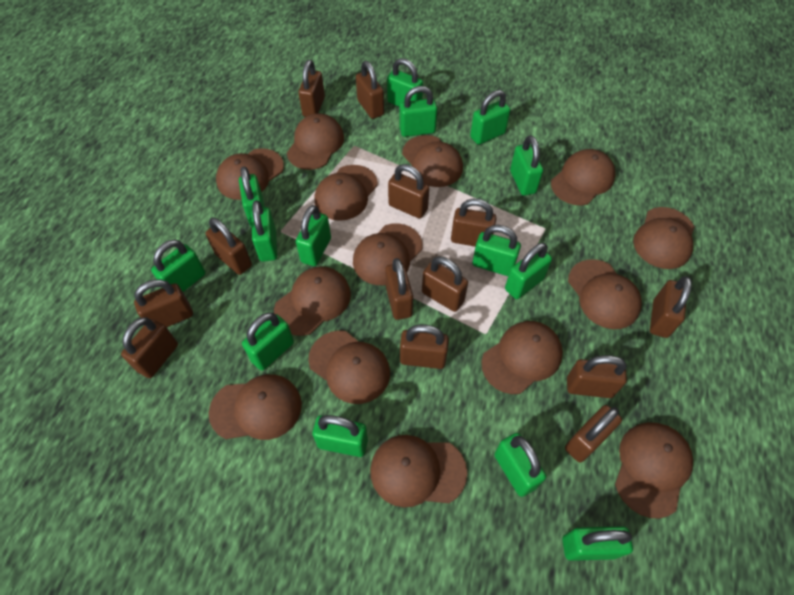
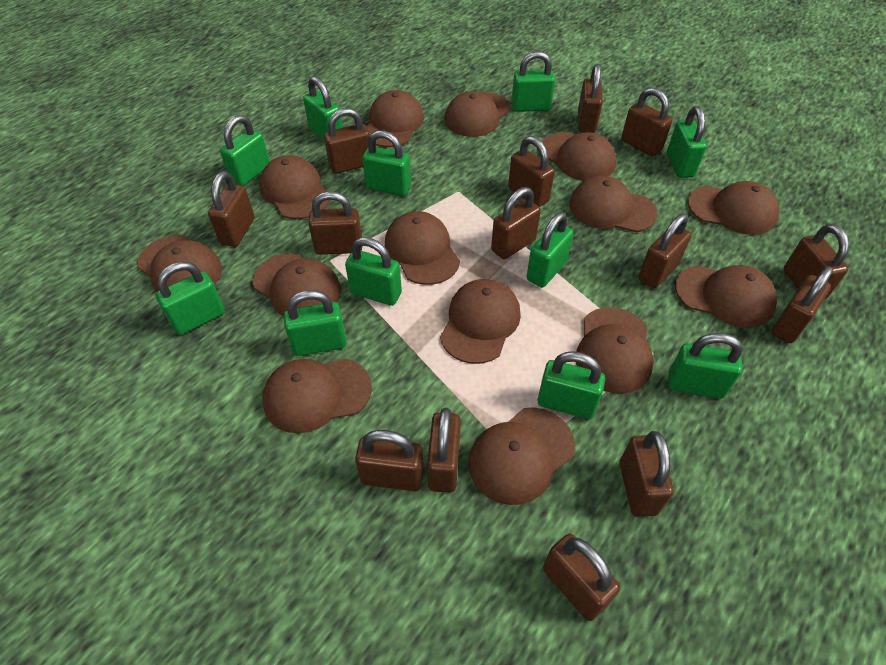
brown padlock: 13 -> 14
green padlock: 14 -> 11

